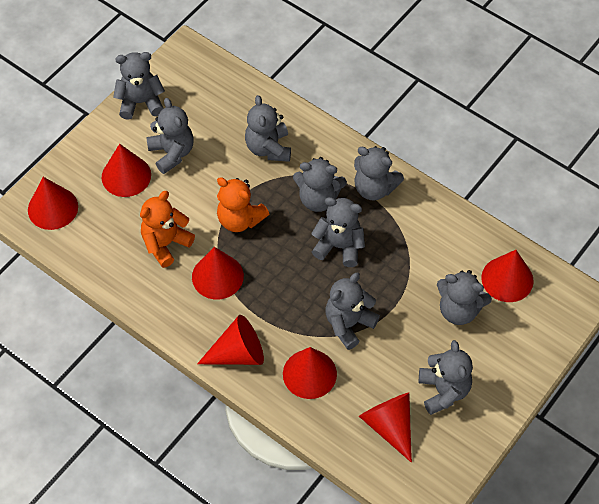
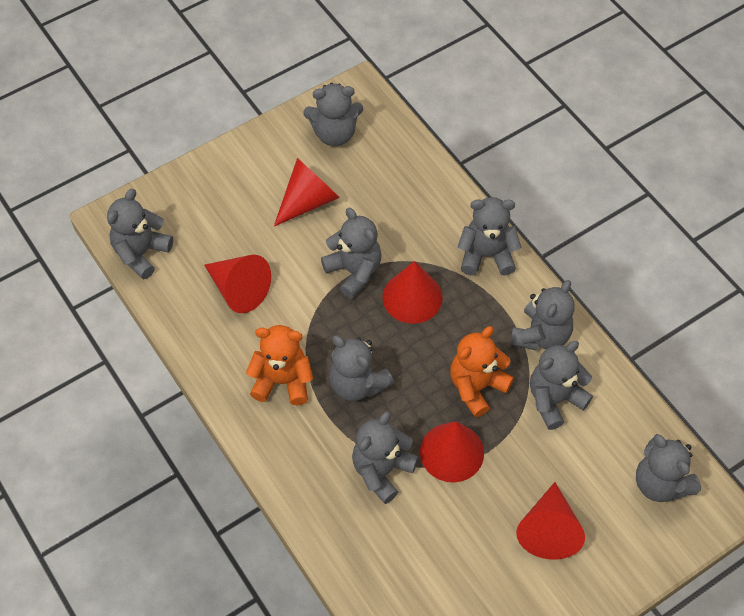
red cone: 7 -> 5

